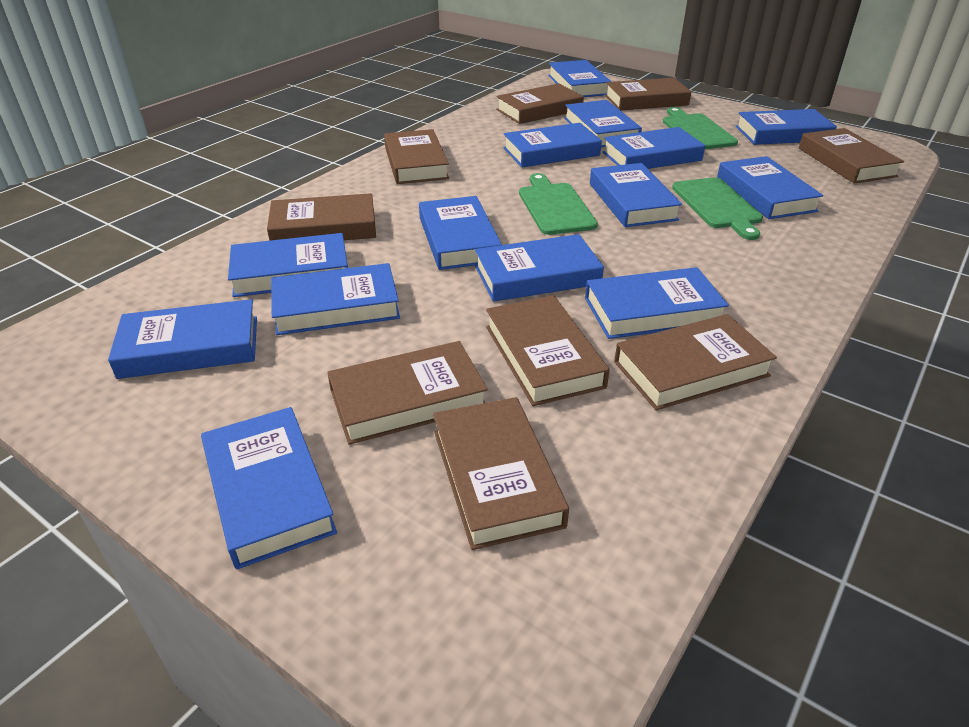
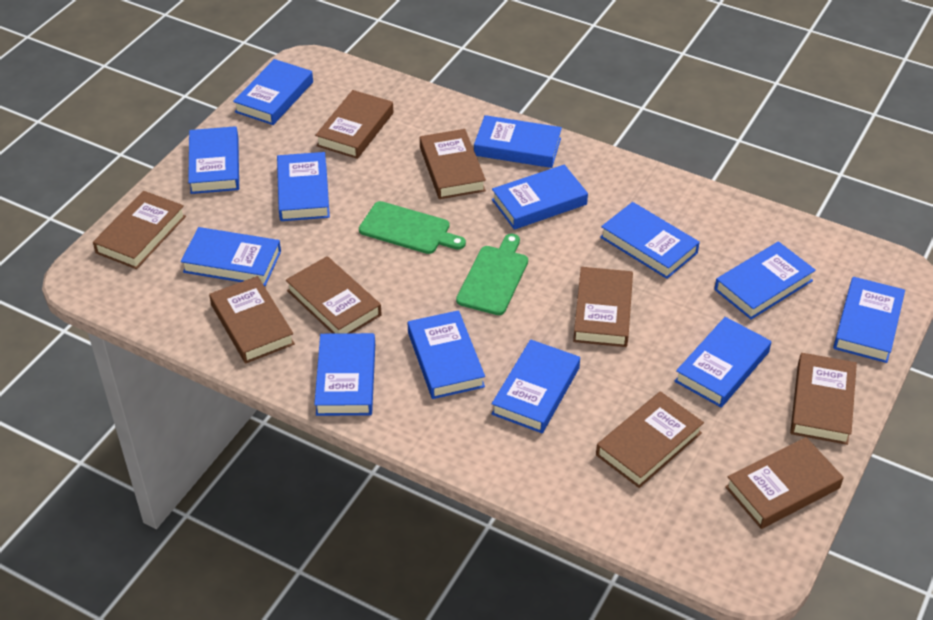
blue book: 14 -> 13
green cutting board: 3 -> 2

